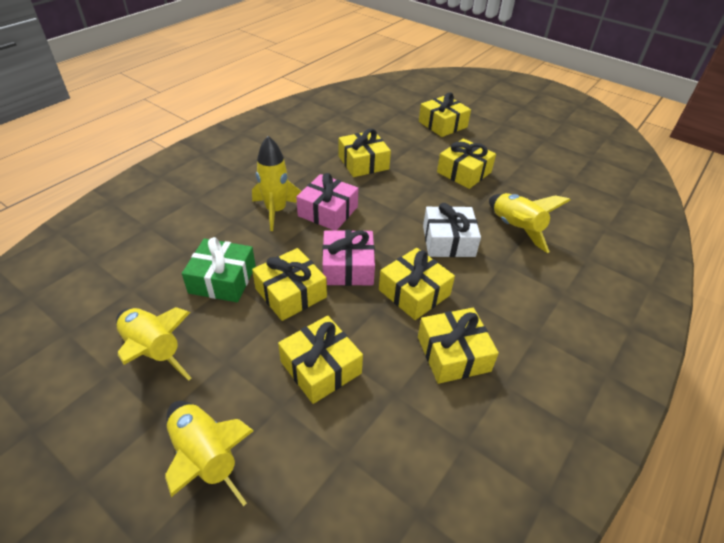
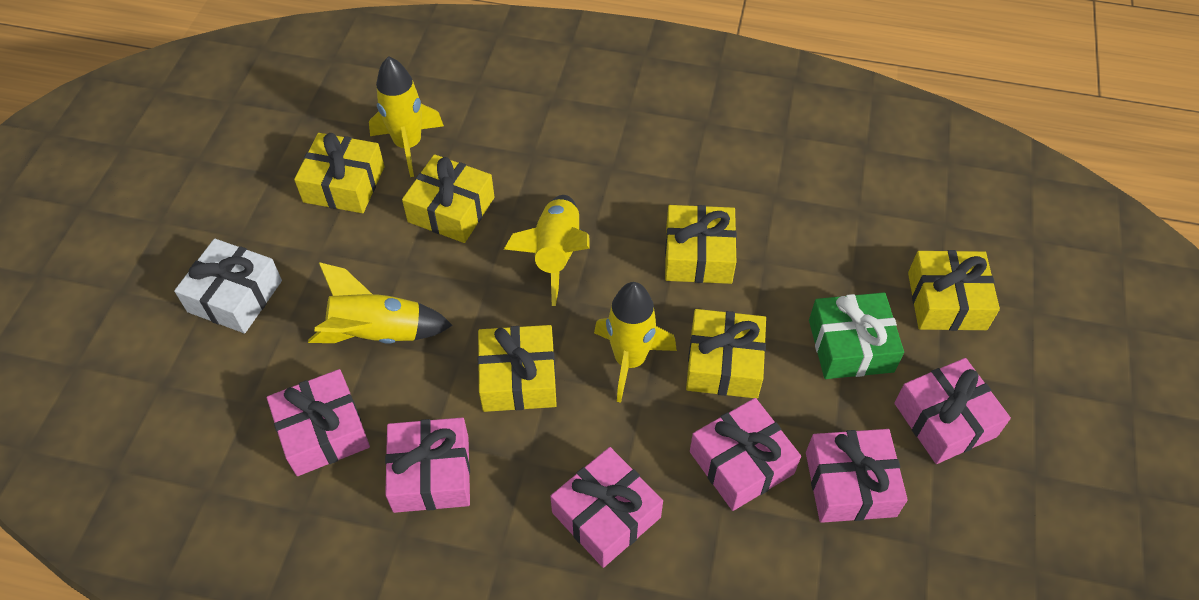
pink gift: 2 -> 6
yellow gift: 7 -> 6

